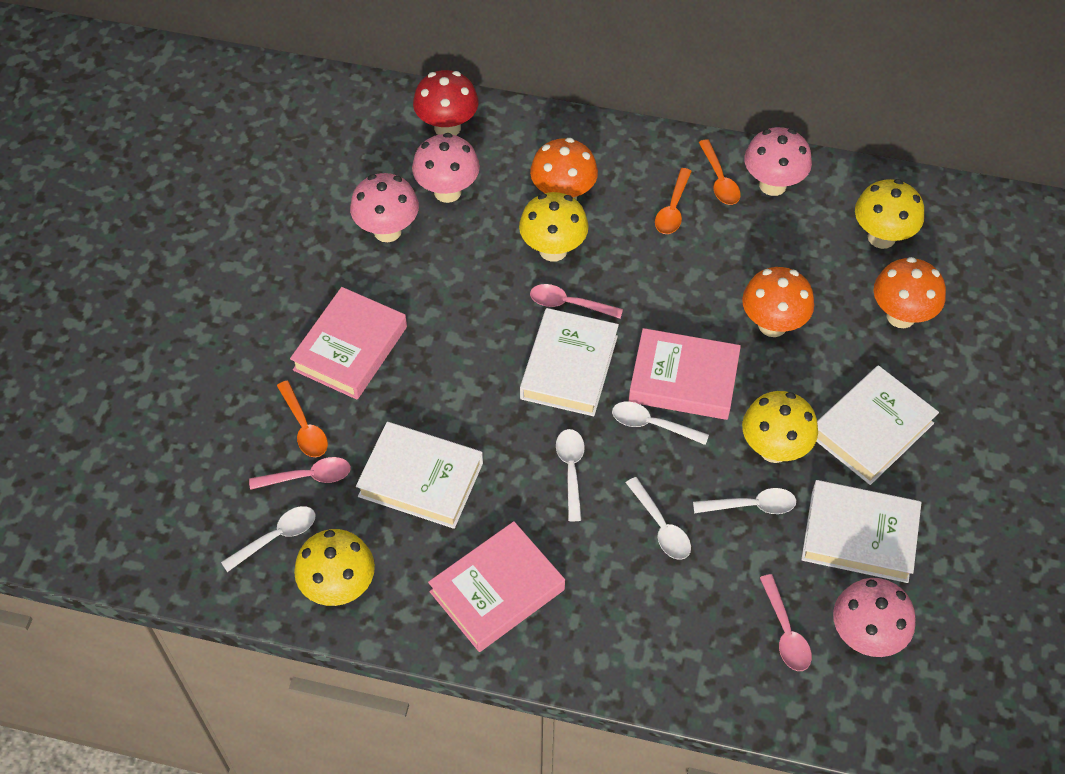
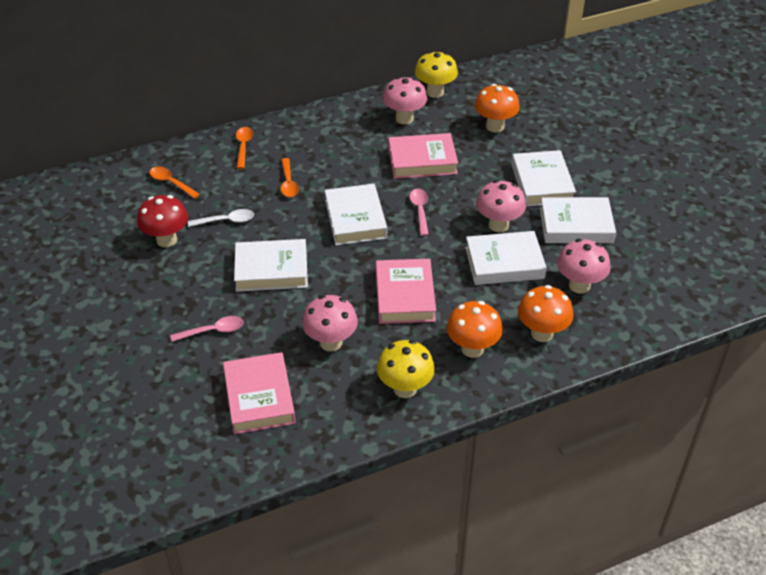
pink spoon: 3 -> 2
white book: 4 -> 5
white spoon: 5 -> 1
yellow mushroom: 4 -> 2

